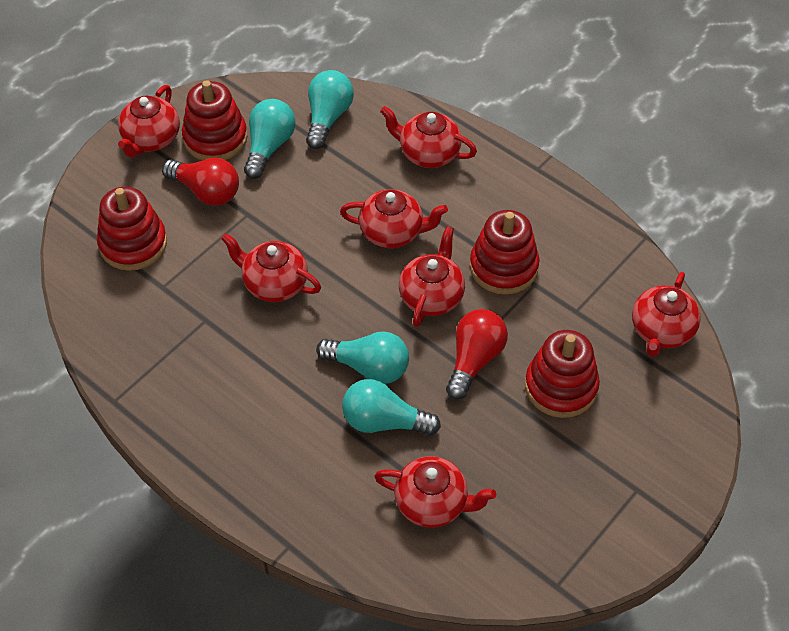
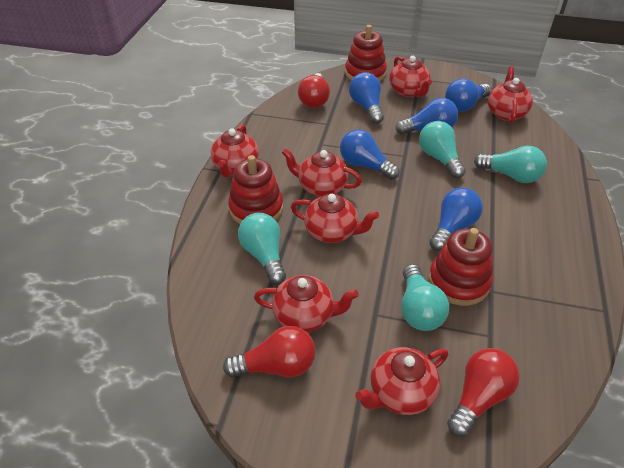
blue light bulb: 0 -> 5
red light bulb: 2 -> 3
red stacking toy: 4 -> 3

